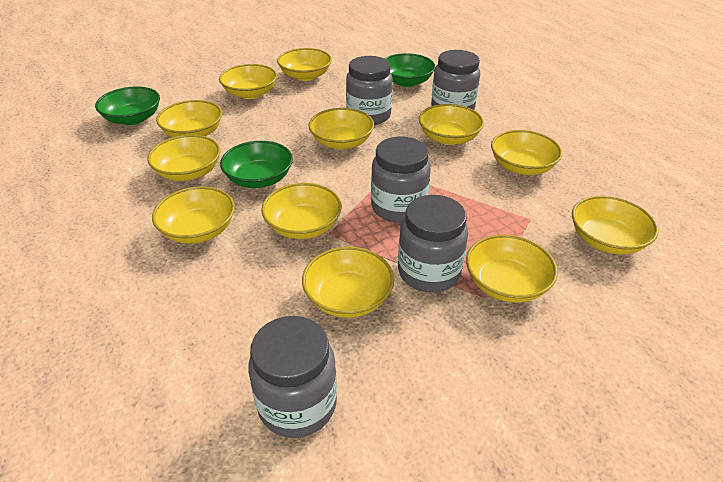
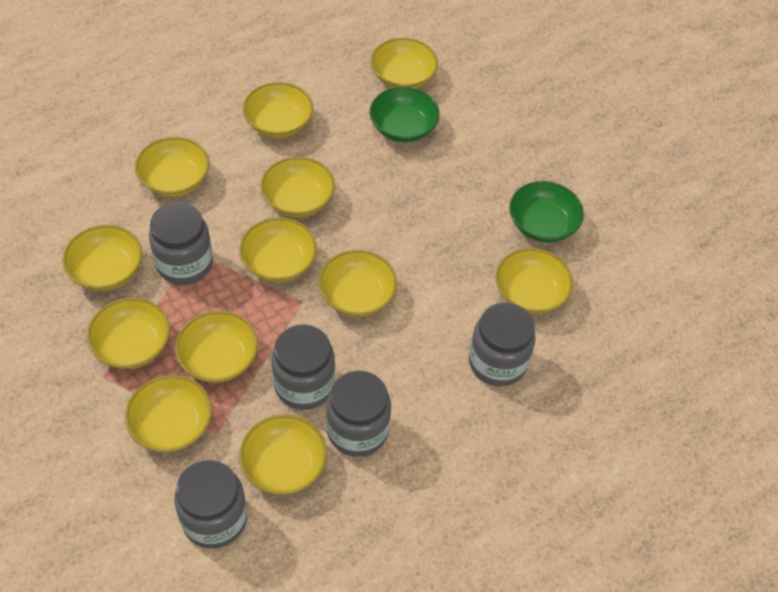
green bowl: 3 -> 2

